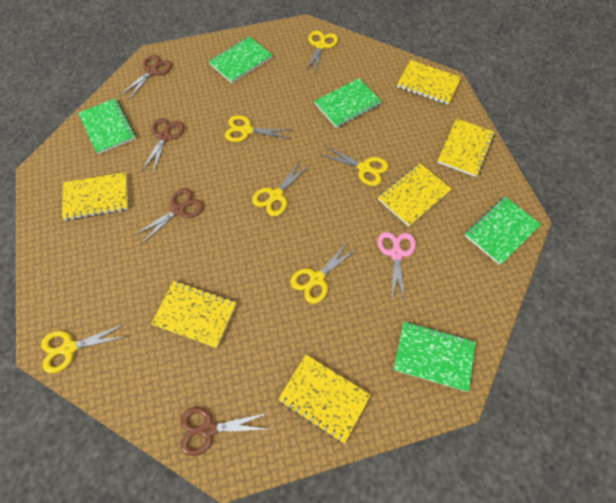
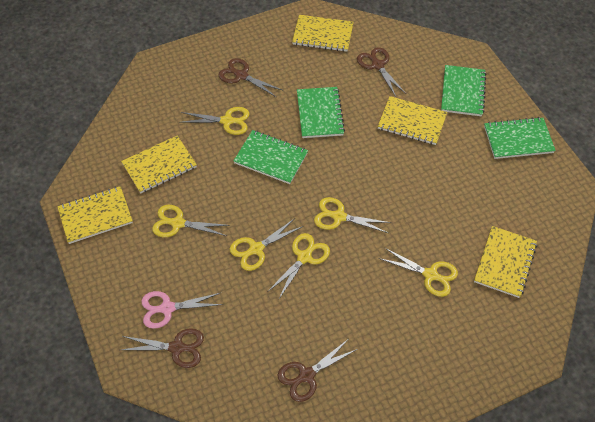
green notebook: 5 -> 4
yellow notebook: 6 -> 5

